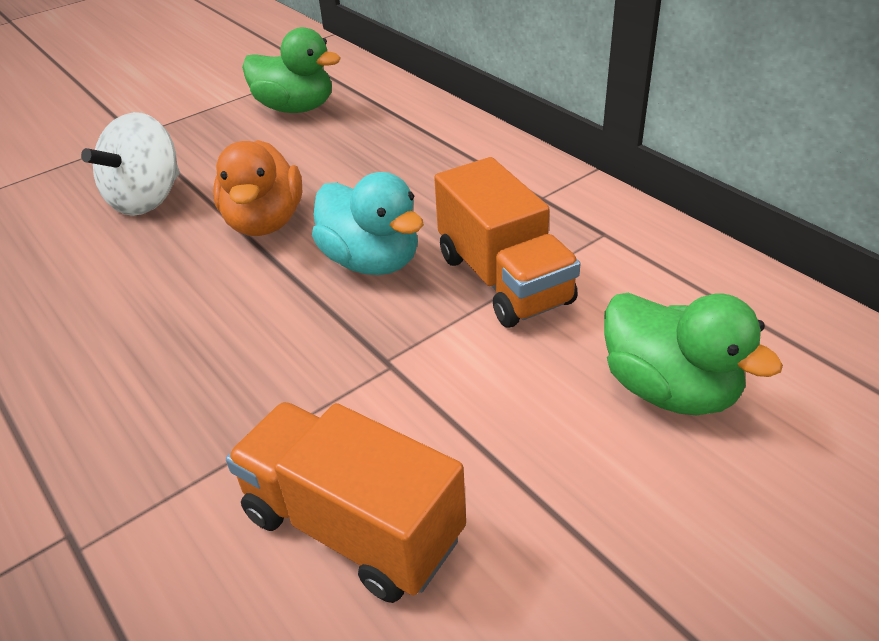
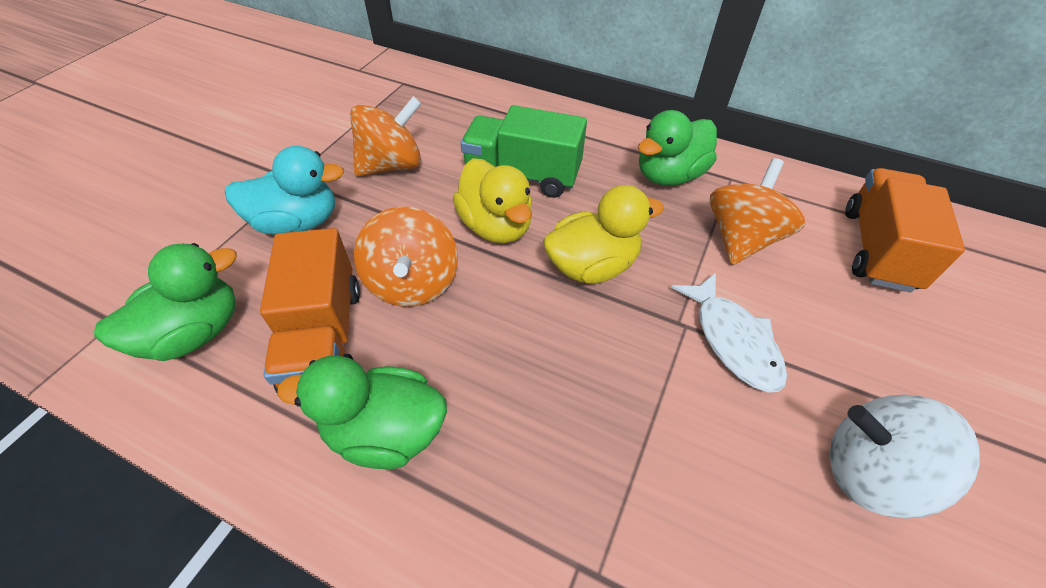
green duck: 2 -> 3
green truck: 0 -> 1
orange duck: 1 -> 0
orange spinning top: 0 -> 3
white fish: 0 -> 1
yellow duck: 0 -> 2

